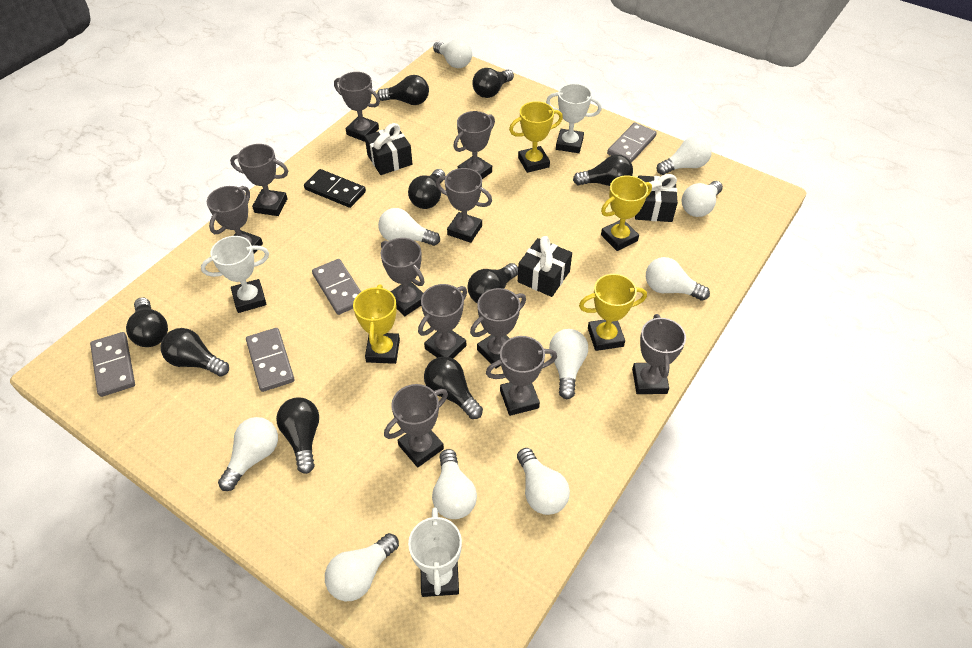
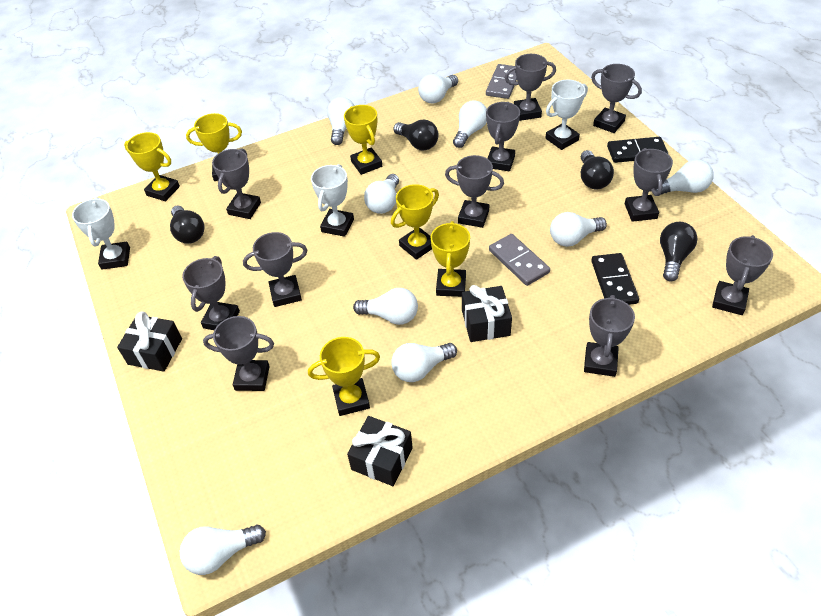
black domino: 1 -> 2
black light bulb: 9 -> 4
grey domino: 4 -> 2
white light bulb: 10 -> 9
yellow trophy: 4 -> 6

